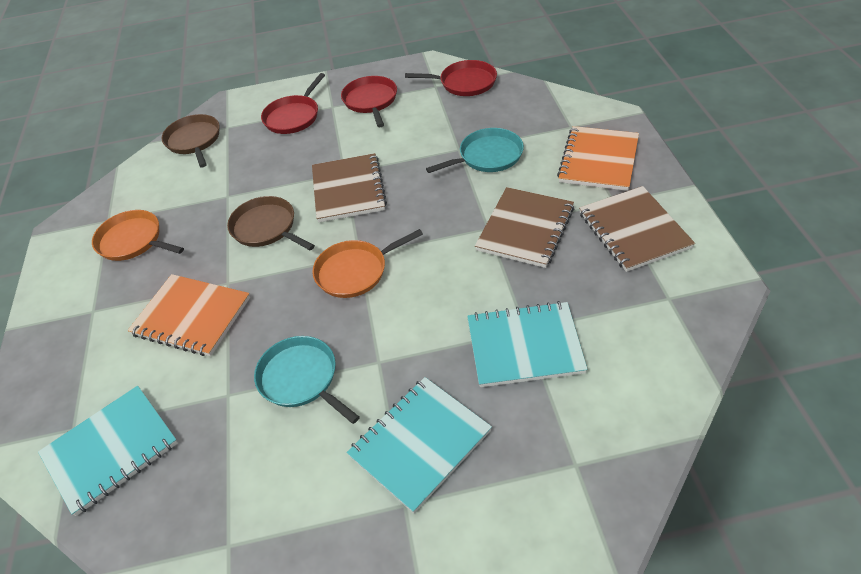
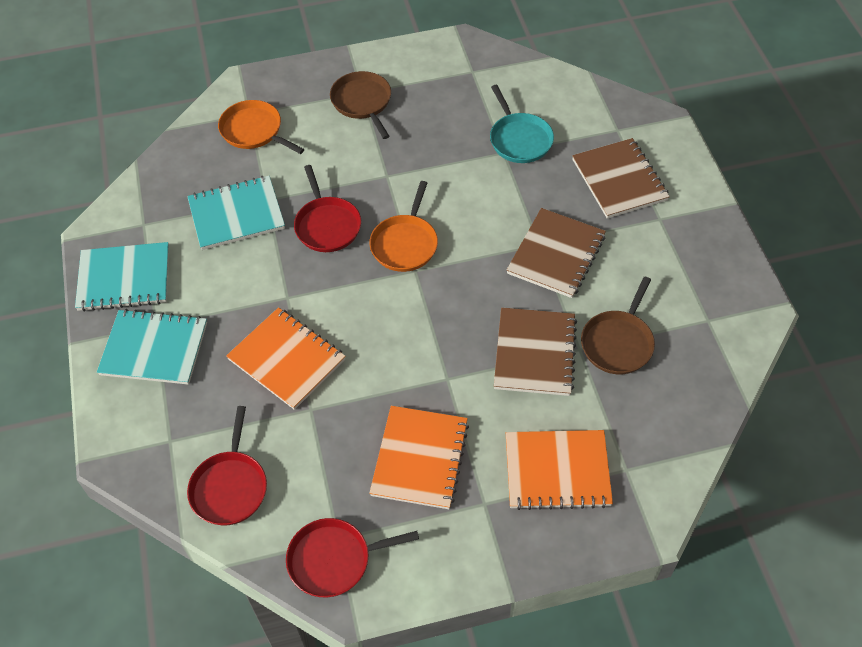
orange notebook: 2 -> 3
turquoise pan: 2 -> 1

